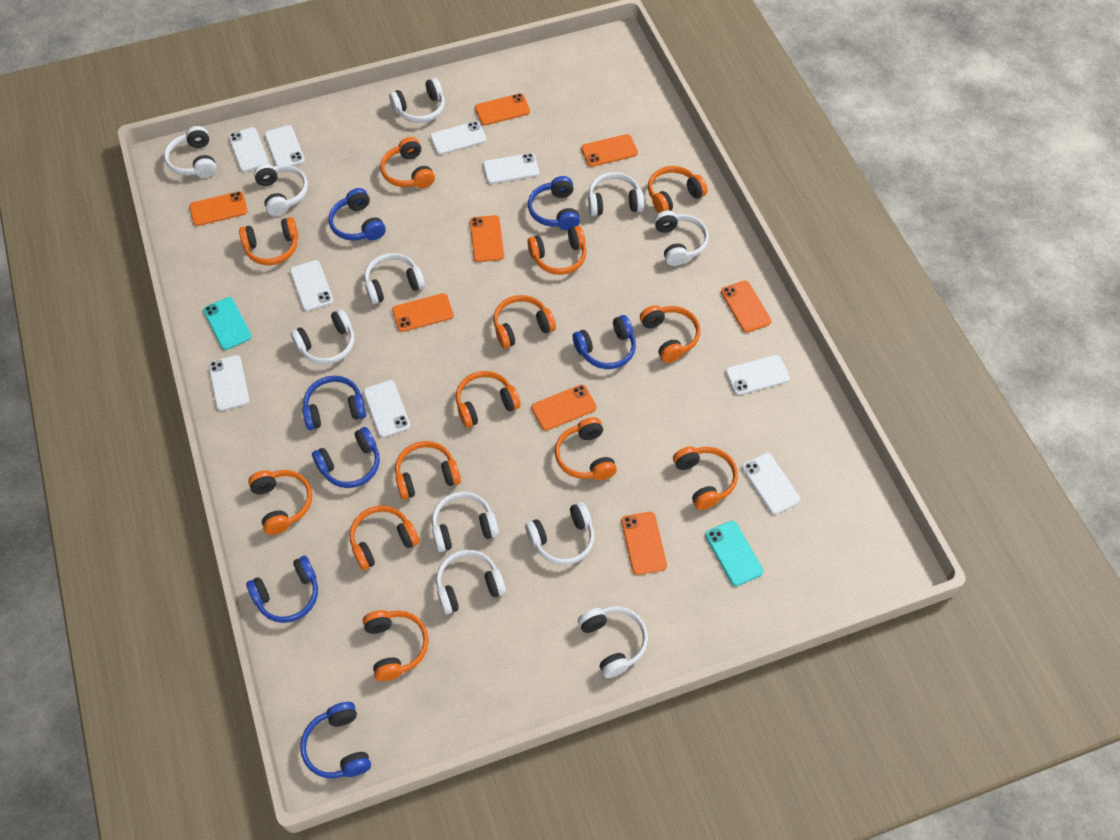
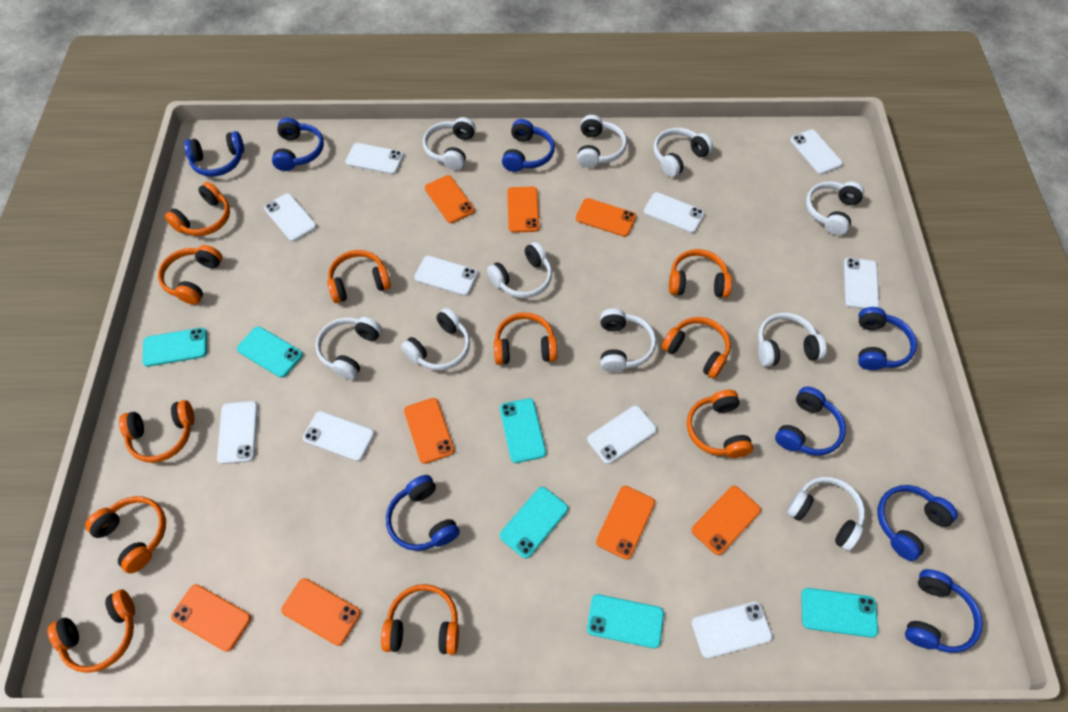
blue headphones: 7 -> 8
orange headphones: 13 -> 11
turquoise phone: 2 -> 6
white headphones: 11 -> 10
white phone: 9 -> 10

